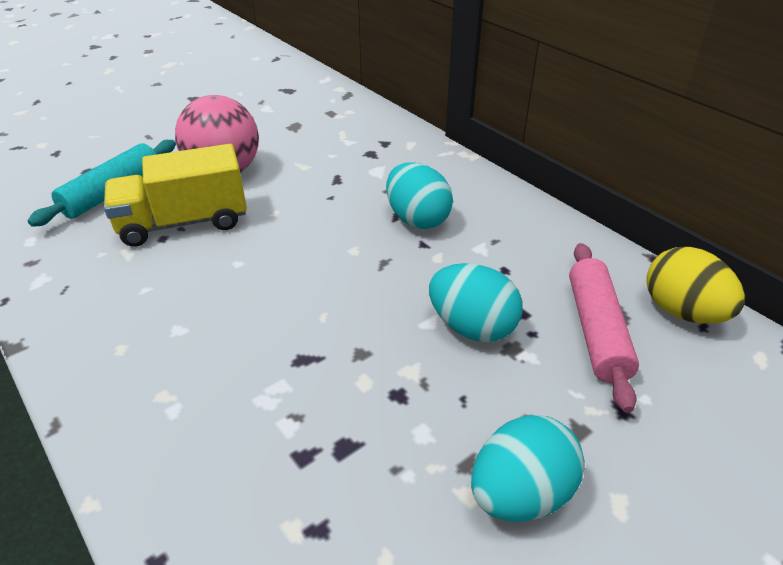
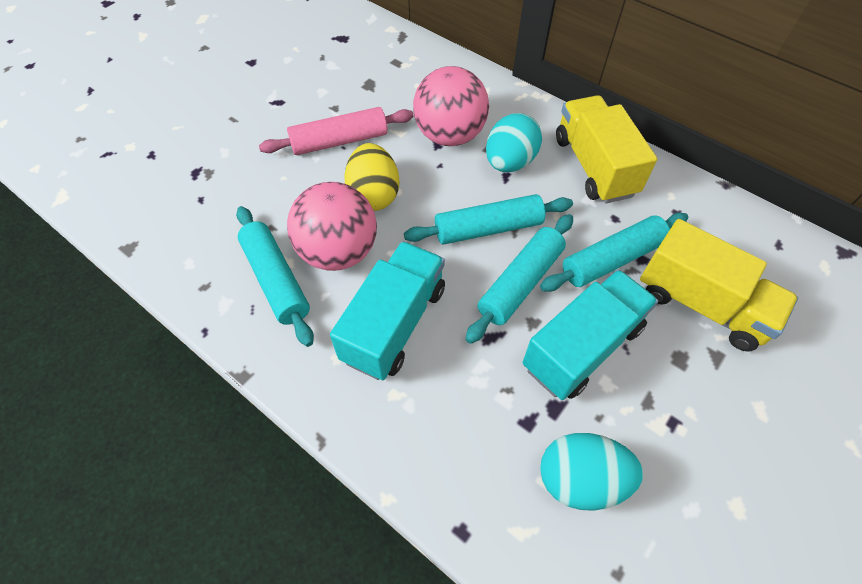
pink ball: 1 -> 2
turquoise egg: 3 -> 2
turquoise rolling pin: 1 -> 4
turquoise truck: 0 -> 2
yellow truck: 1 -> 2

